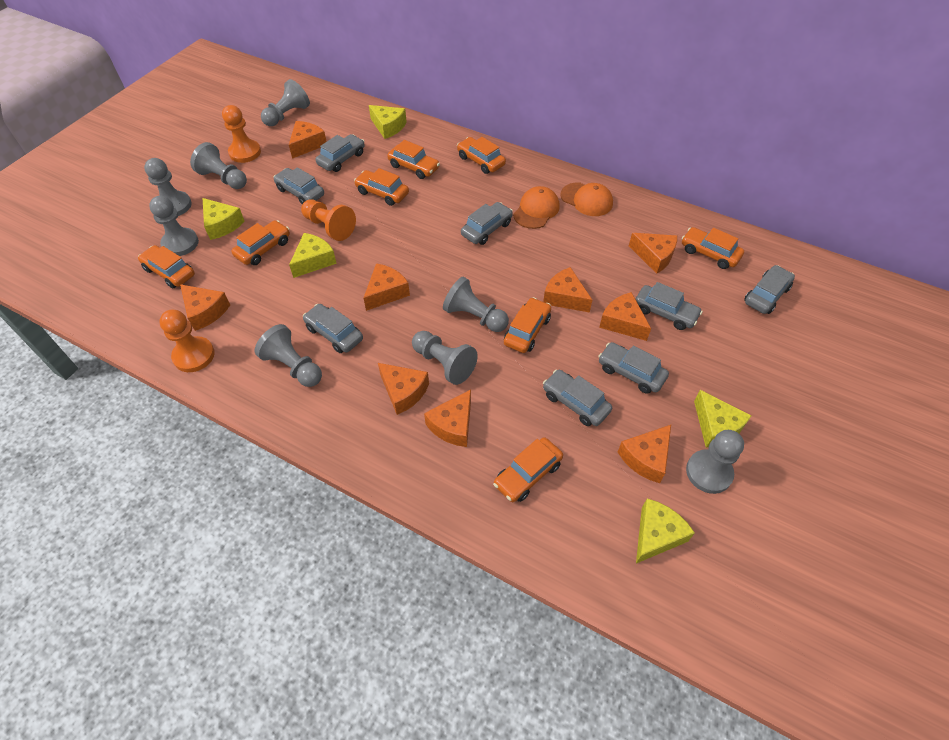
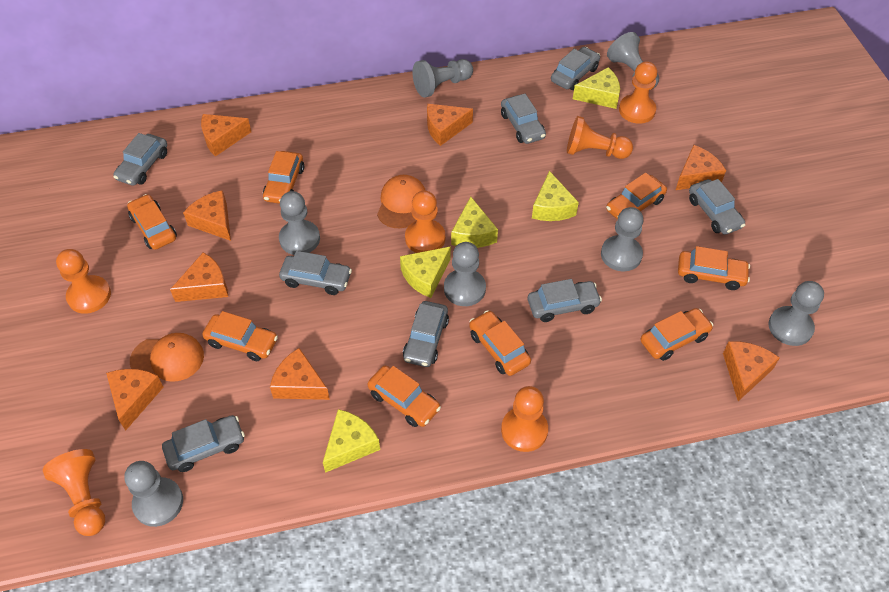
grey pawn: 8 -> 7
orange cheese: 9 -> 8
orange pawn: 3 -> 6

